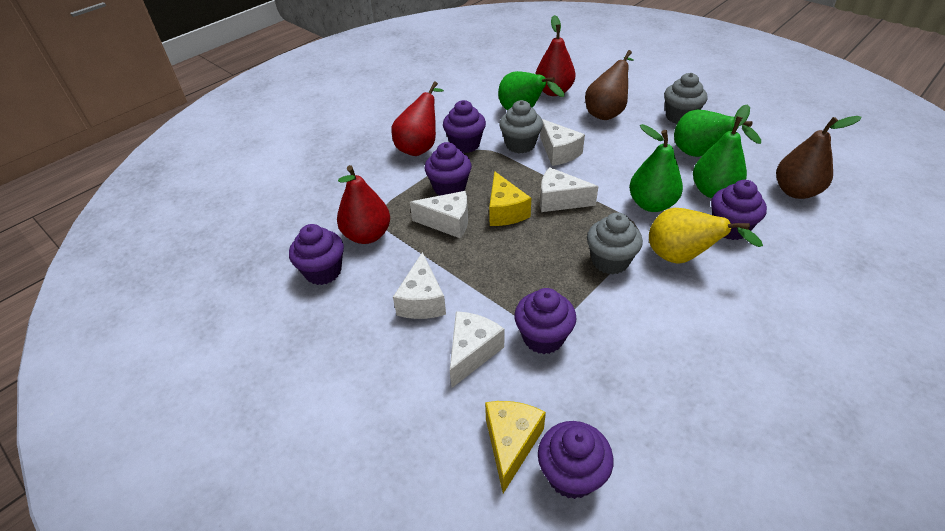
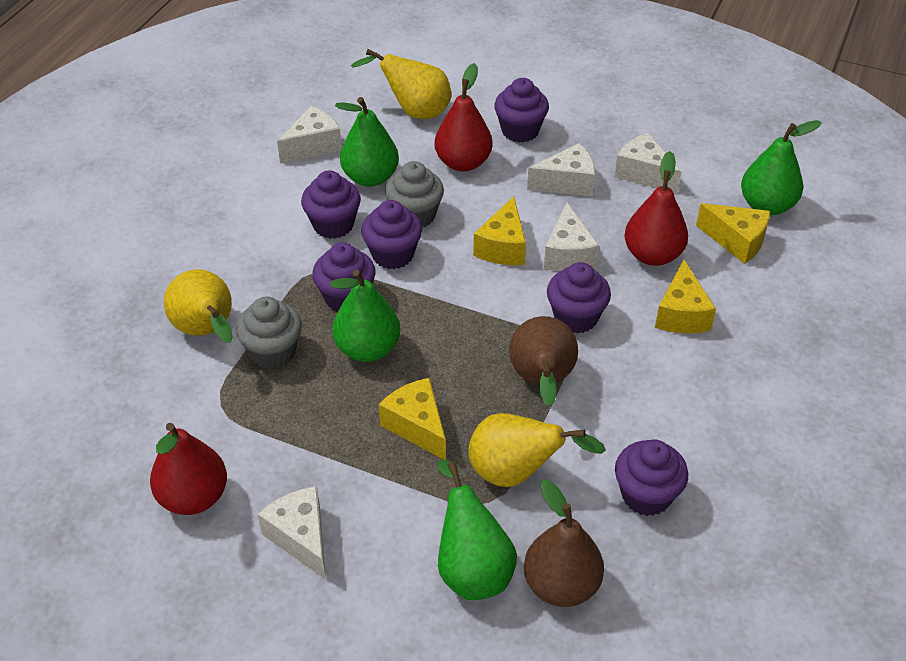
grey cupcake: 3 -> 2
yellow cheese: 2 -> 4
yellow pear: 1 -> 3

